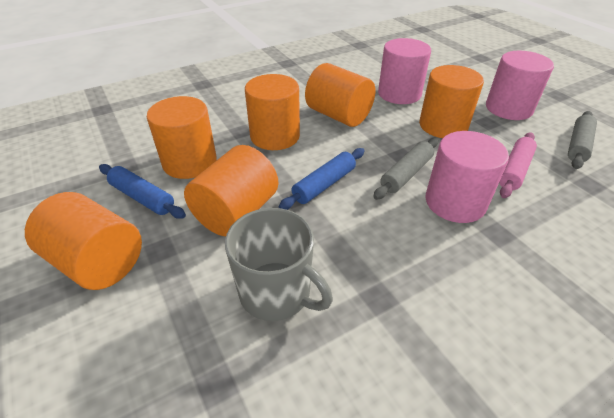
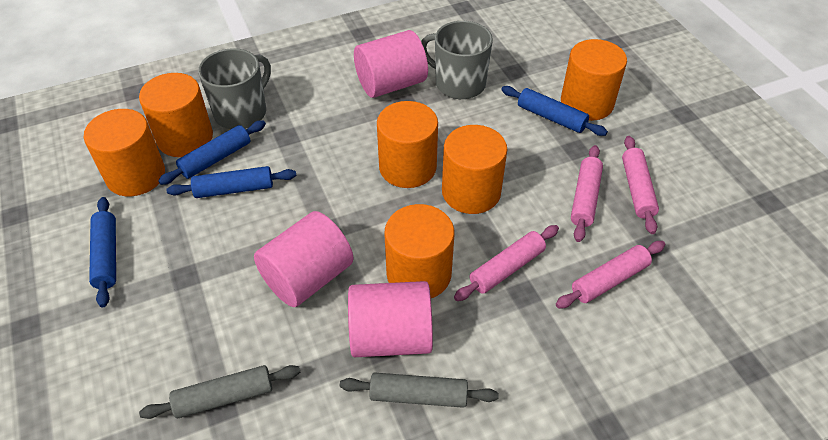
blue rolling pin: 2 -> 4
grey mug: 1 -> 2
pink rolling pin: 1 -> 4

